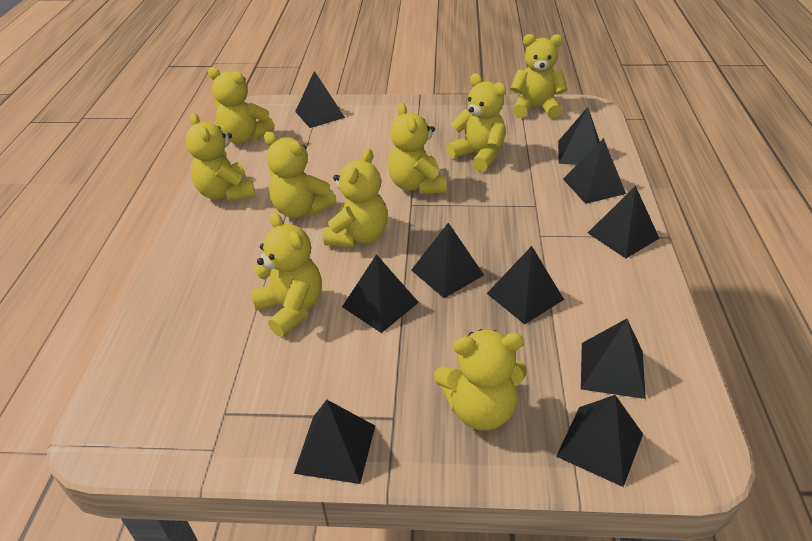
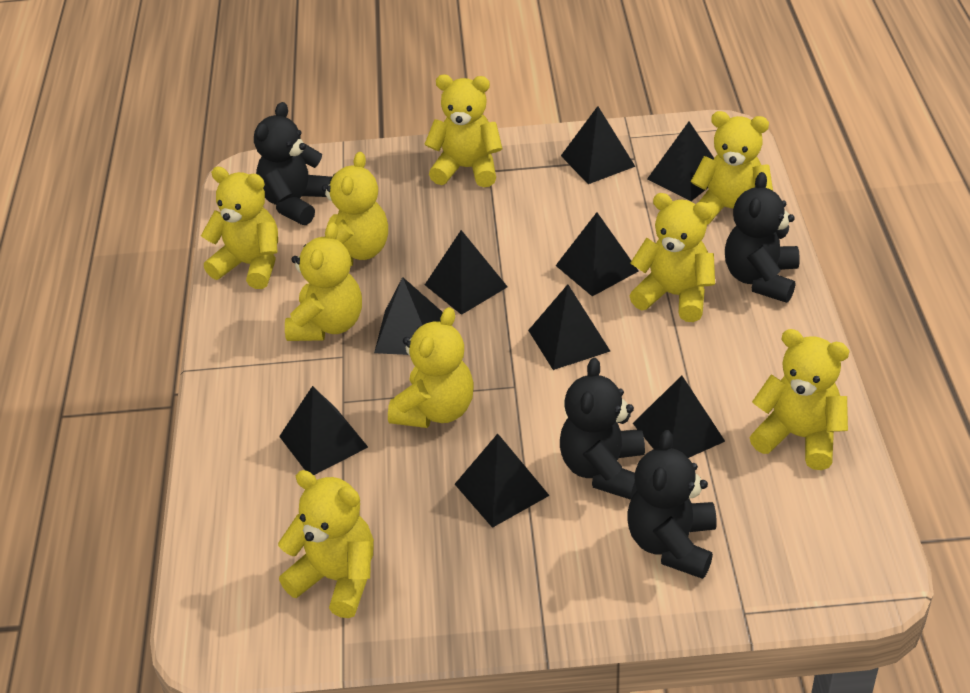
black pyramid: 10 -> 9
black teddy bear: 0 -> 4

